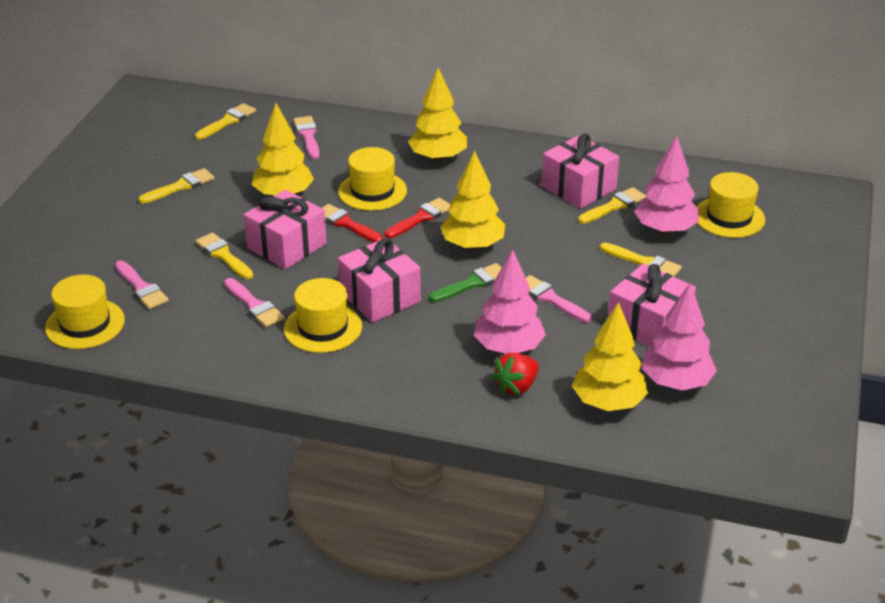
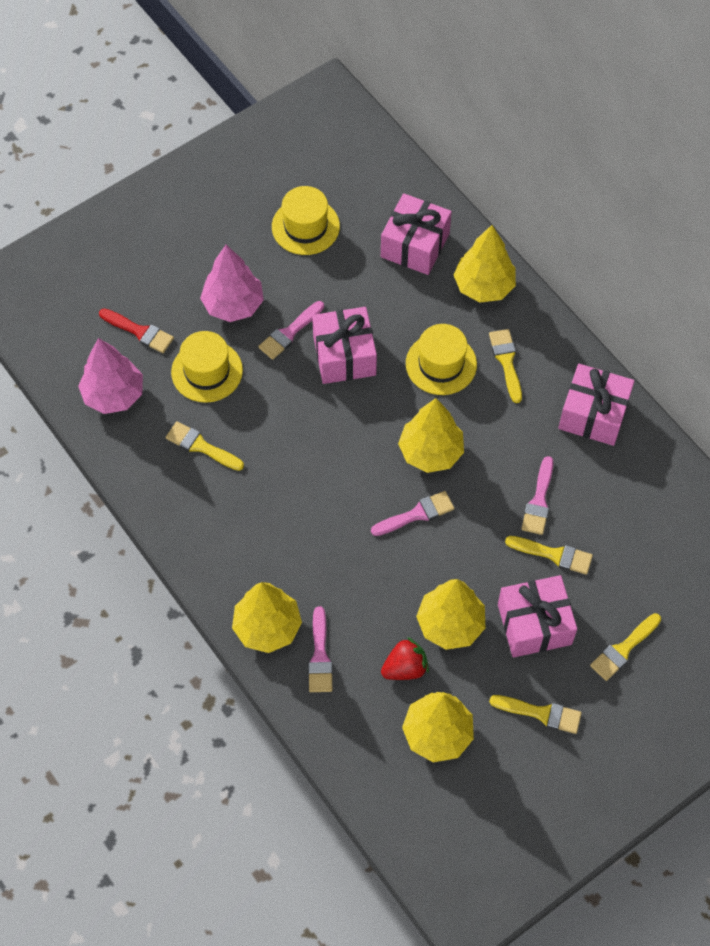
green brush: 1 -> 0
pink tree: 3 -> 2
red brush: 2 -> 1
yellow hat: 4 -> 3
yellow tree: 4 -> 5

